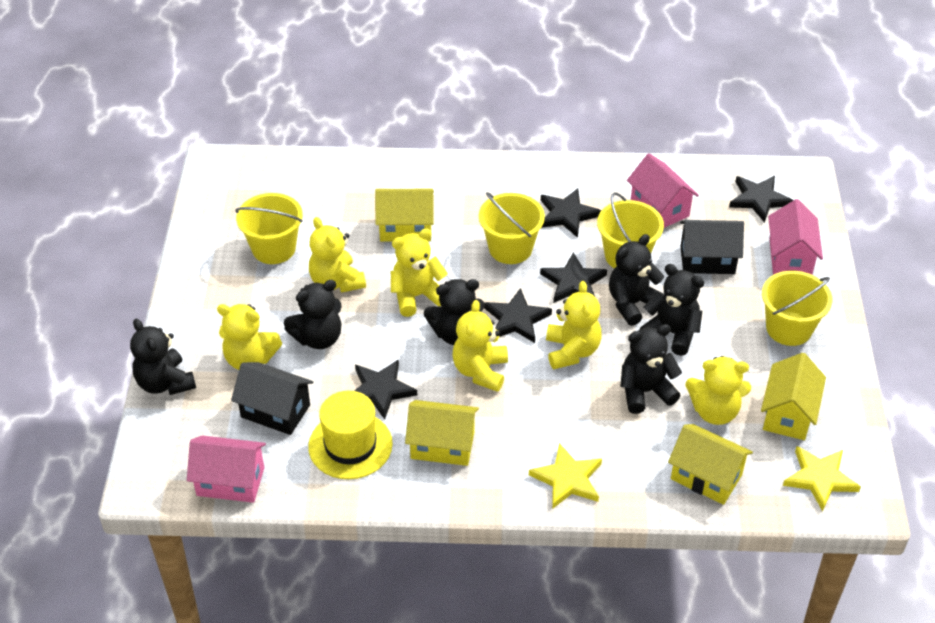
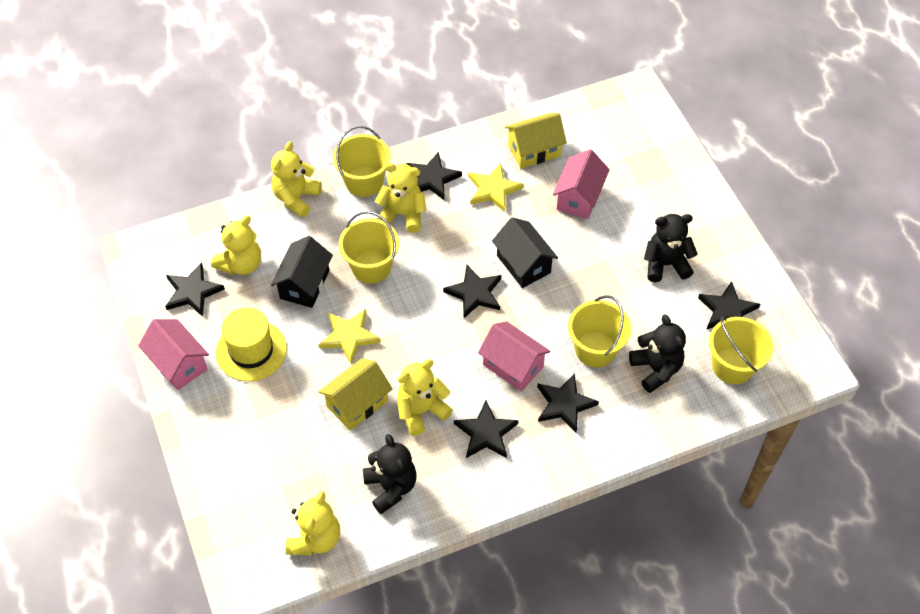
black star: 5 -> 6
black teddy bear: 6 -> 3
yellow house: 4 -> 2
yellow teddy bear: 6 -> 5

